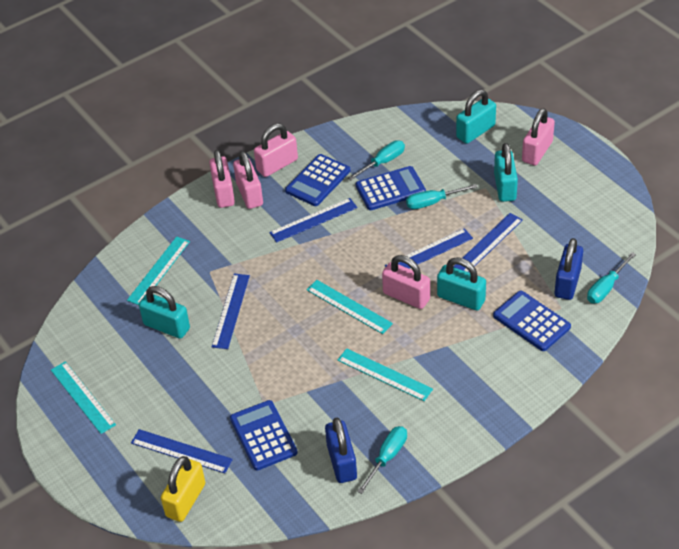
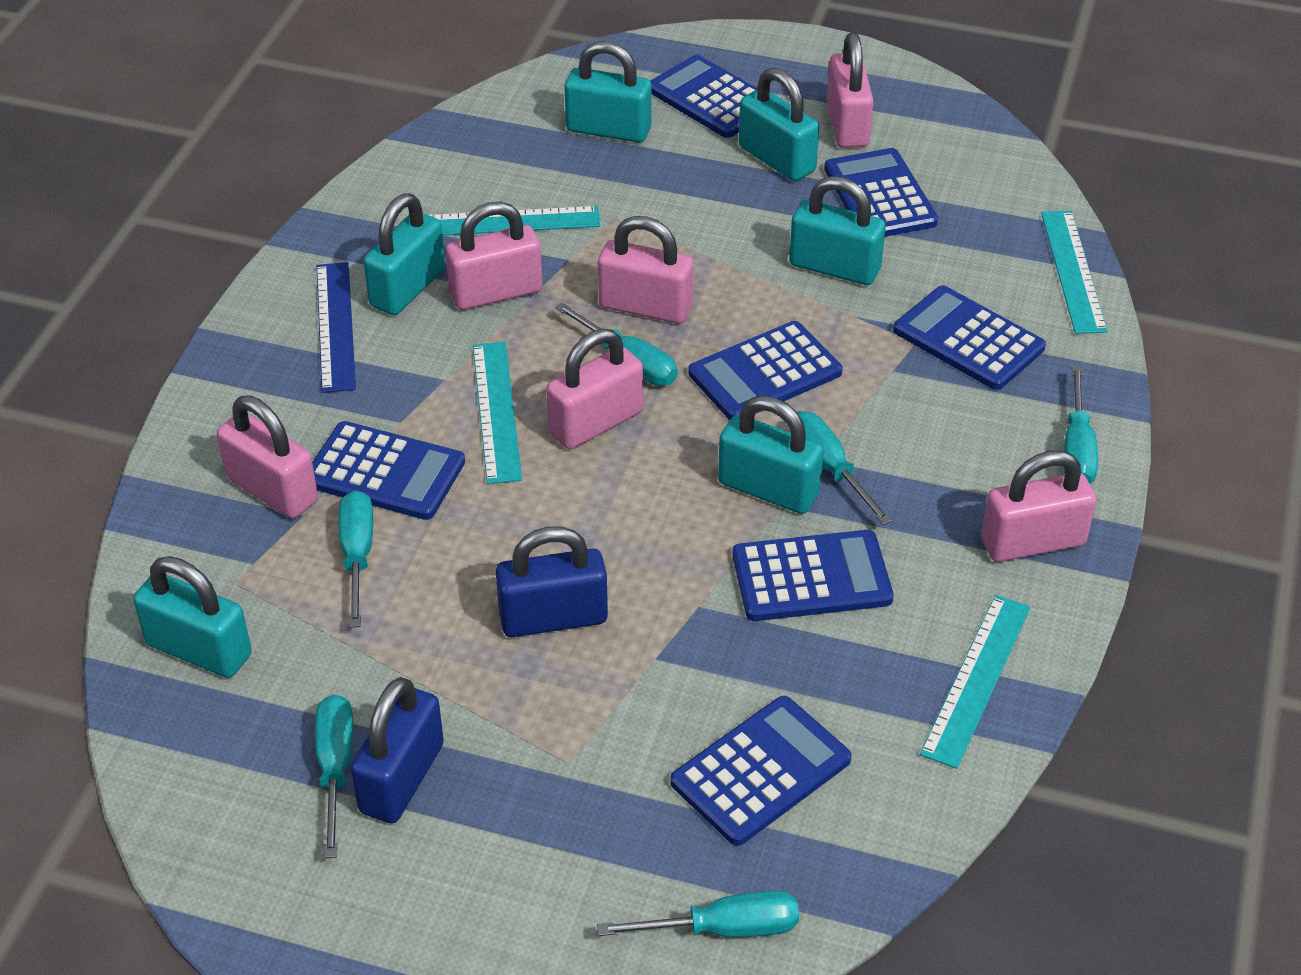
blue calculator: 4 -> 7
blue ruler: 5 -> 1
pink padlock: 5 -> 6
turquoise padlock: 4 -> 6
turquoise screwdriver: 4 -> 6
yellow padlock: 1 -> 0

